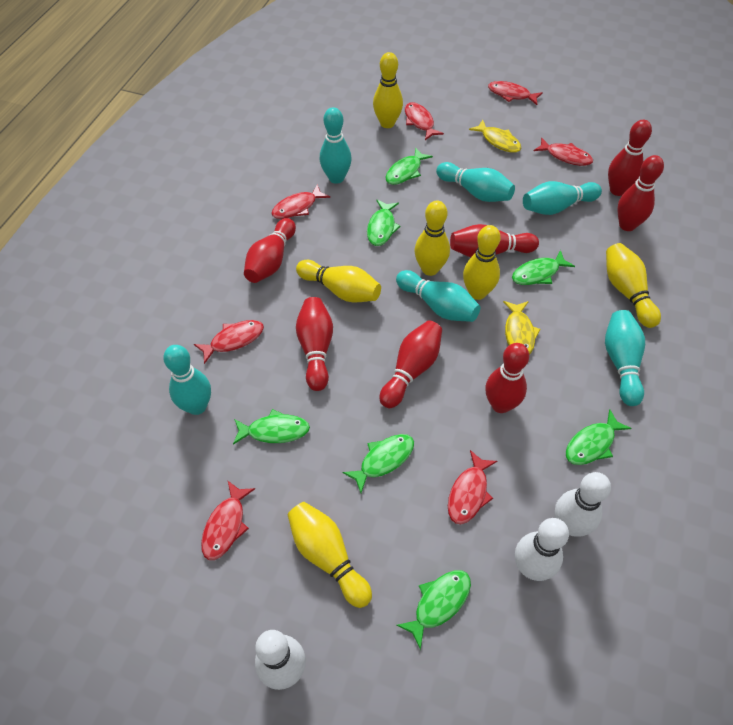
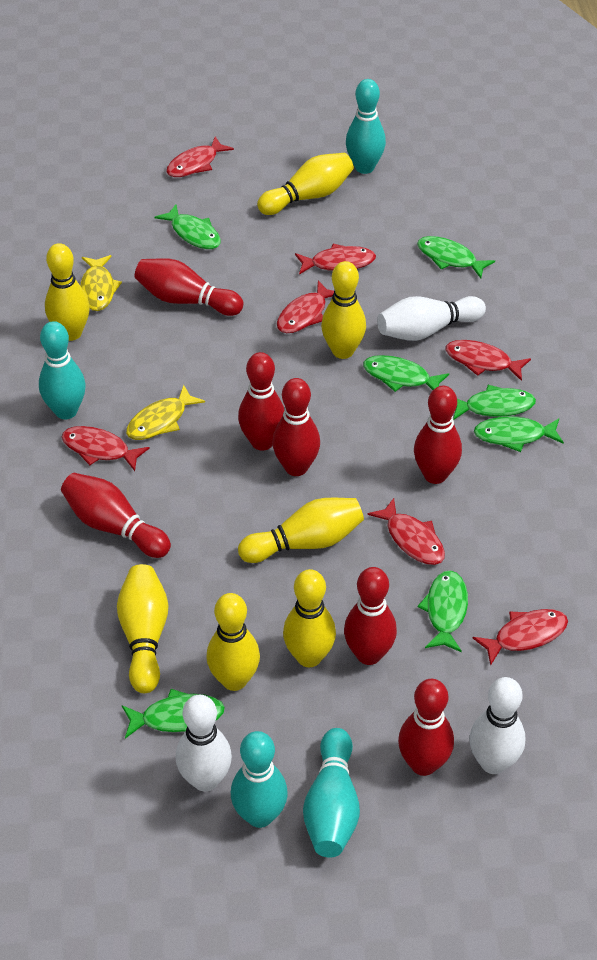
turquoise bowling pin: 6 -> 4
yellow bowling pin: 6 -> 7

